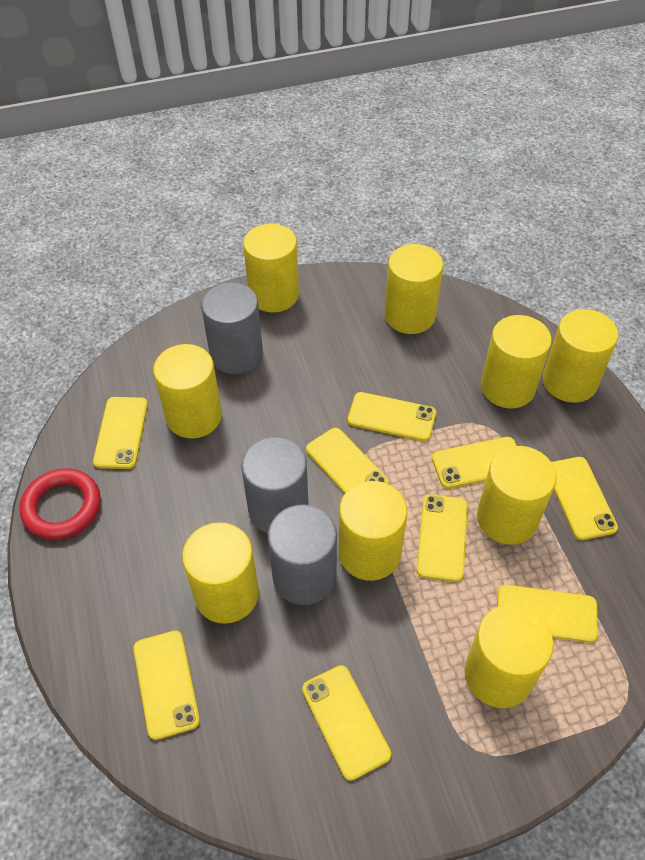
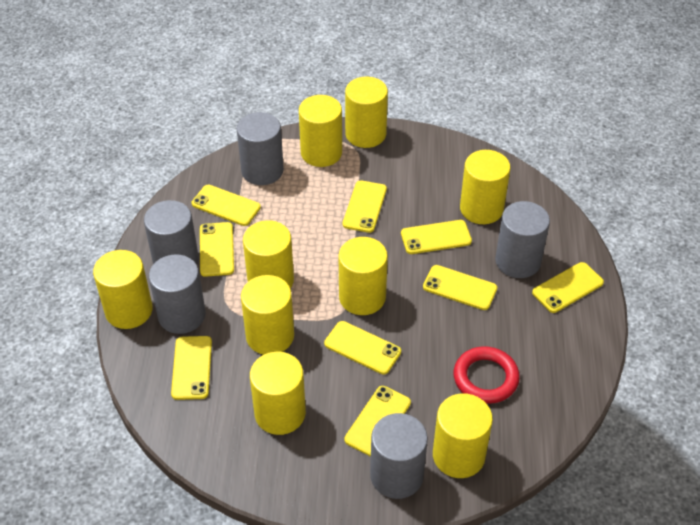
grey cylinder: 3 -> 5

